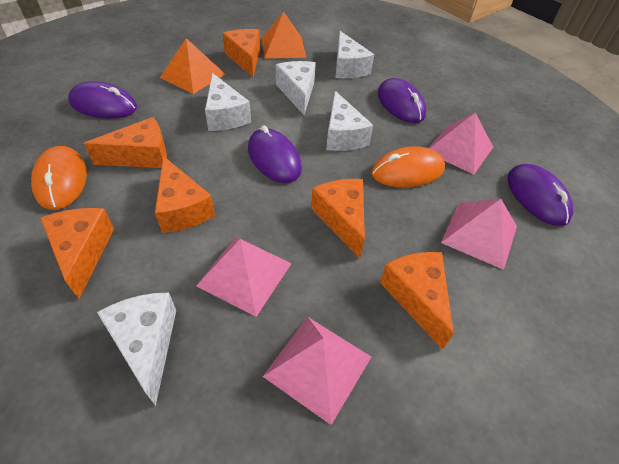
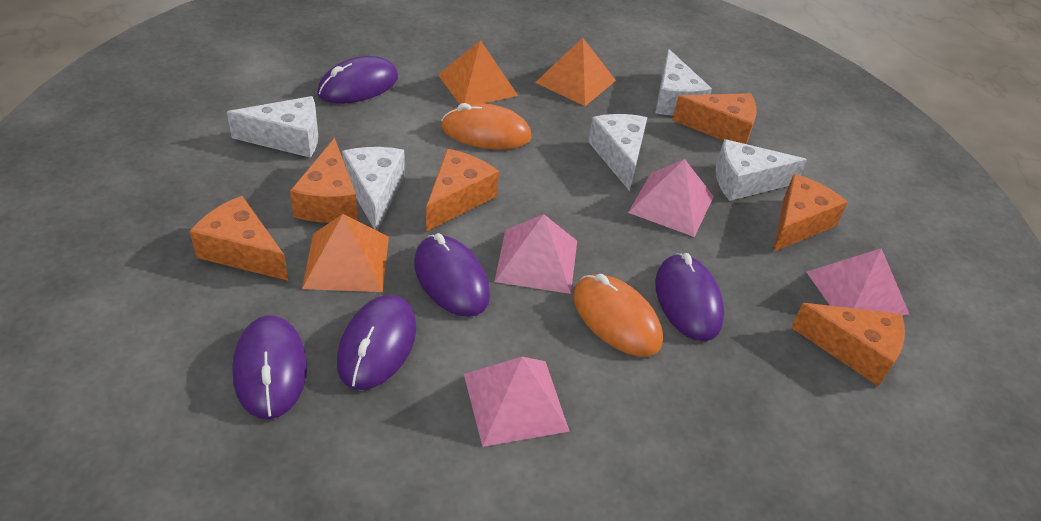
orange pyramid: 2 -> 3
purple mouse: 4 -> 5

